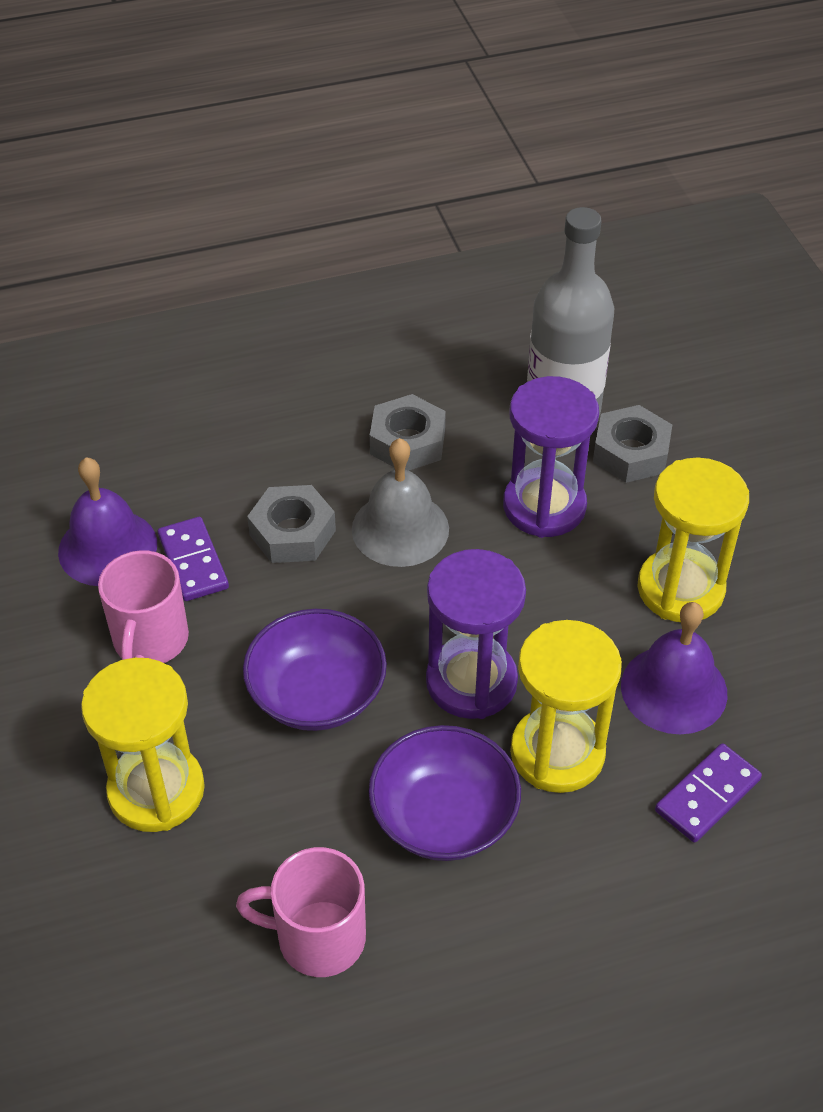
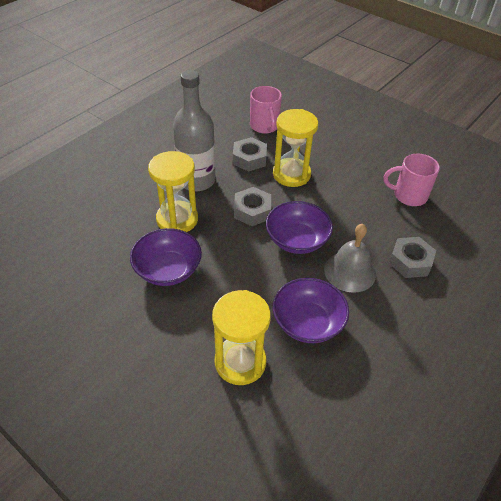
purple bell: 2 -> 0
purple bowl: 2 -> 3
purple domino: 2 -> 0
purple hourglass: 2 -> 0

